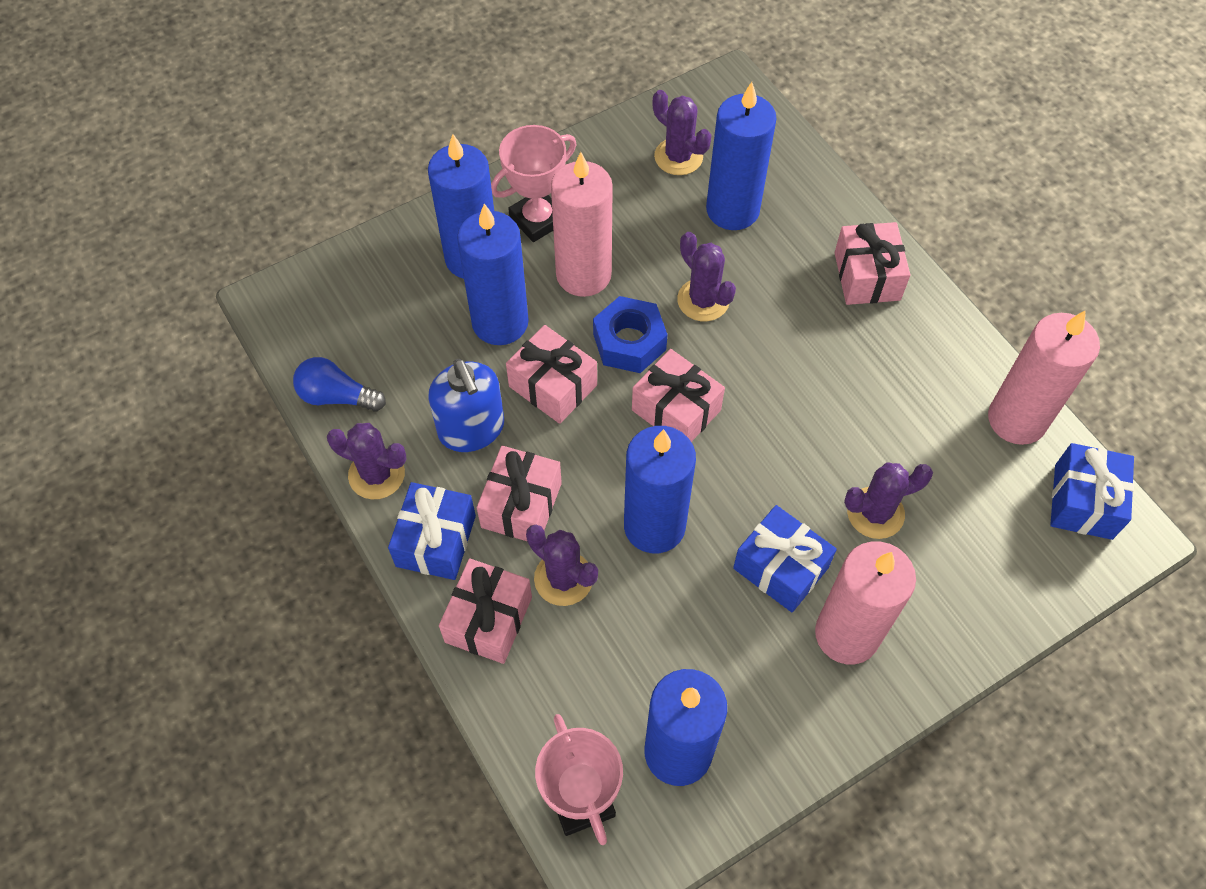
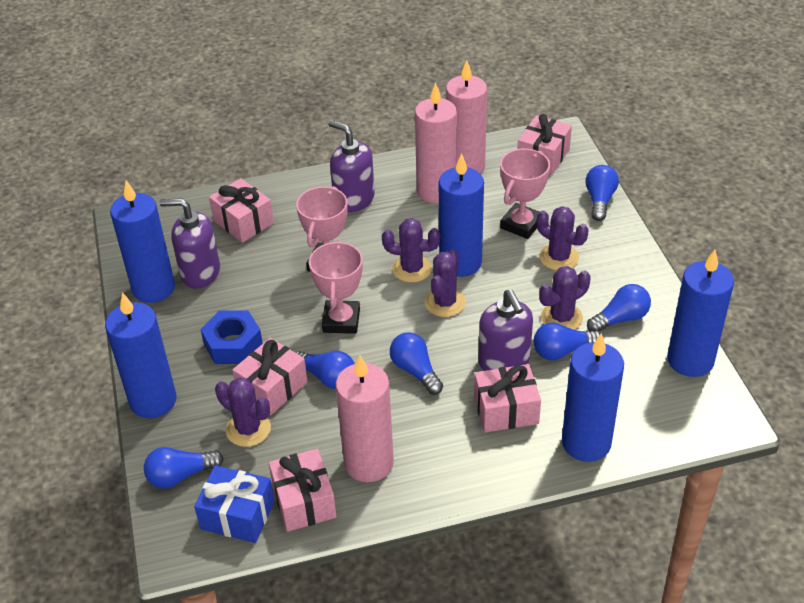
blue gift: 3 -> 1
blue light bulb: 1 -> 6
blue soap dispenser: 1 -> 0
pink trophy: 2 -> 3
purple soap dispenser: 0 -> 3

